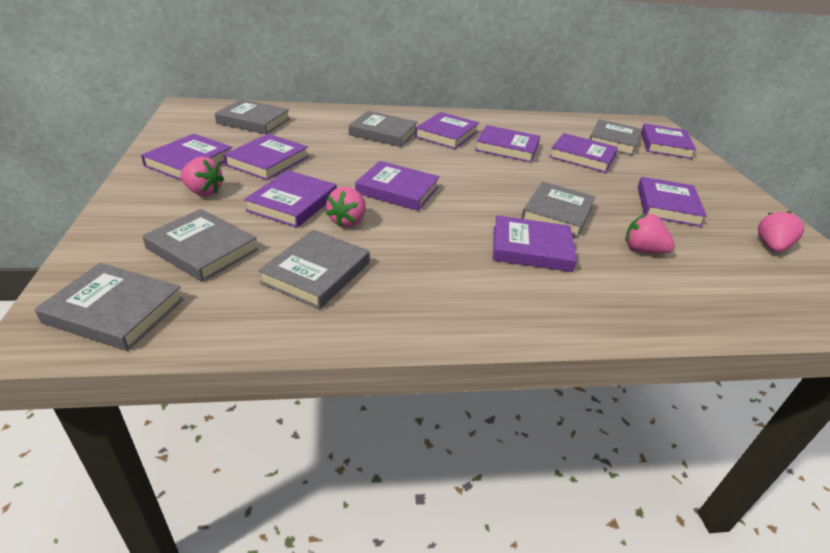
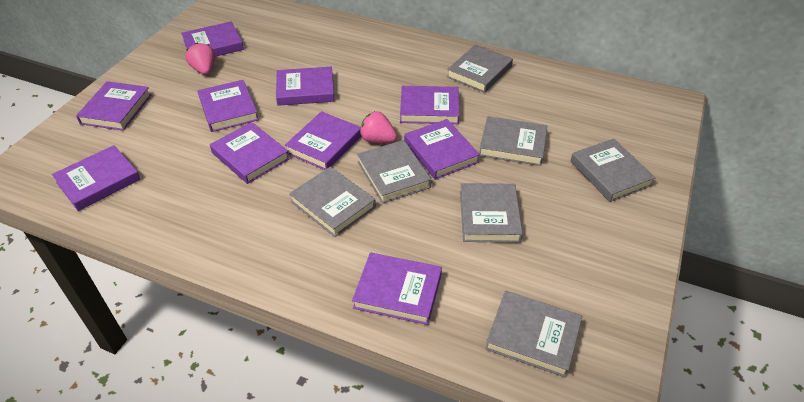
pink strawberry: 4 -> 2

